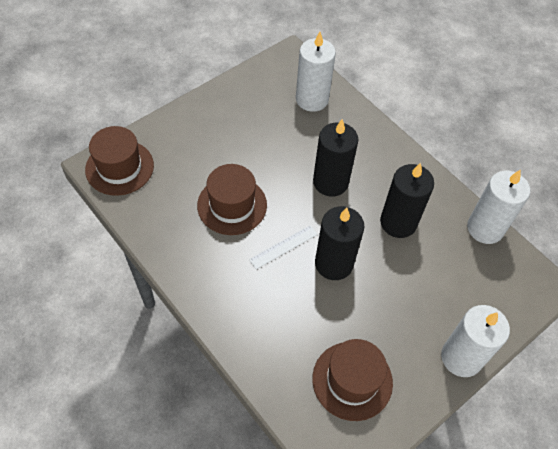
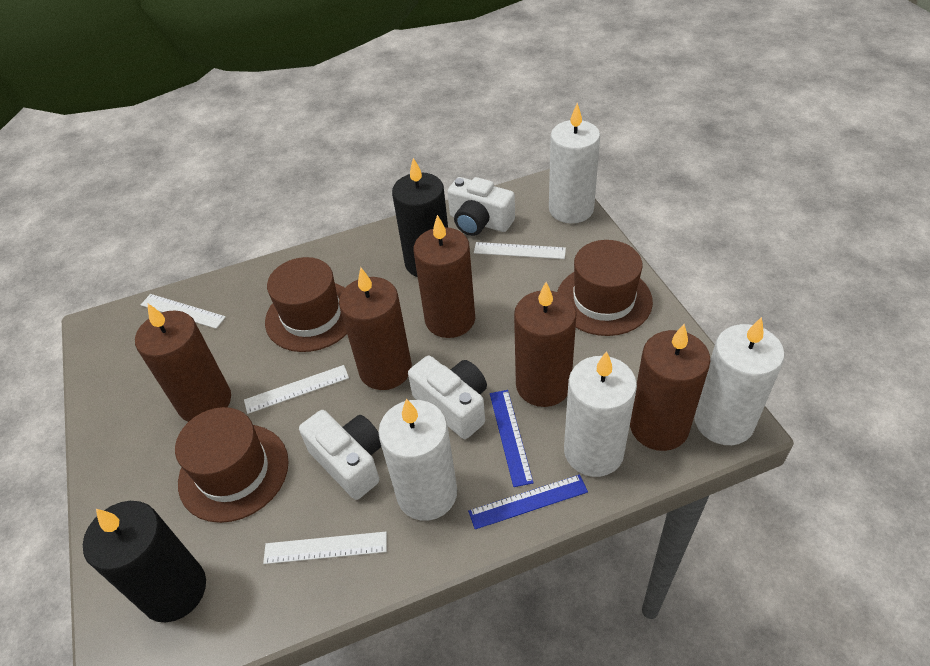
black candle: 3 -> 2
blue ruler: 0 -> 2
brown candle: 0 -> 5
white camera: 0 -> 3
white candle: 3 -> 4
white ruler: 1 -> 4

